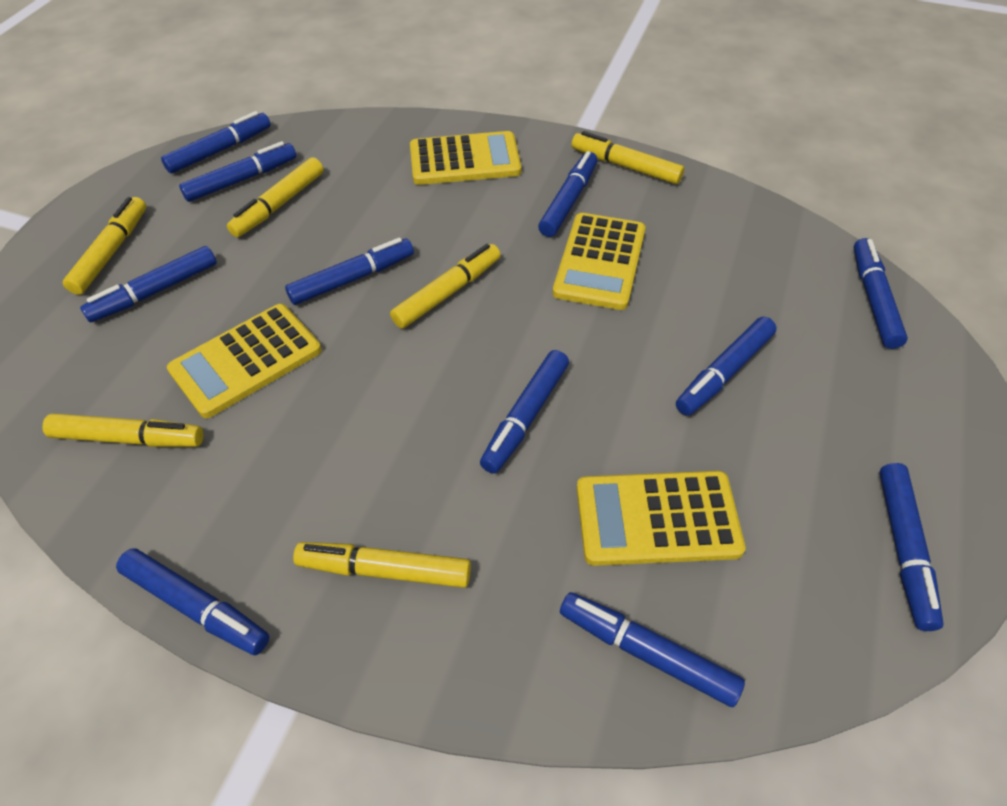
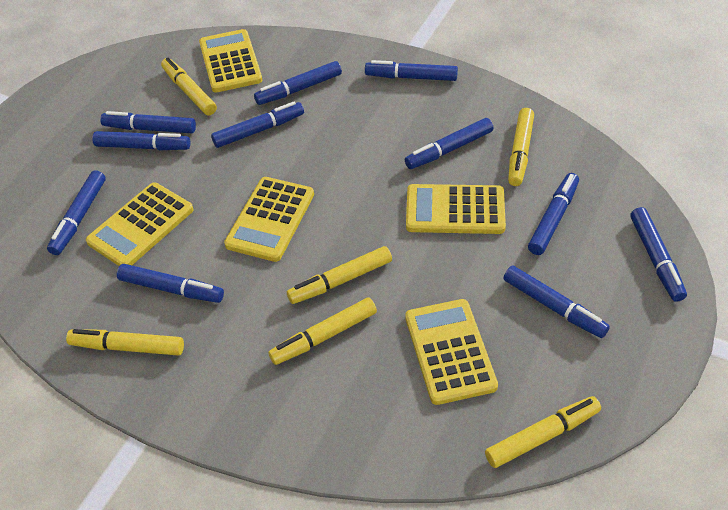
yellow calculator: 4 -> 5

